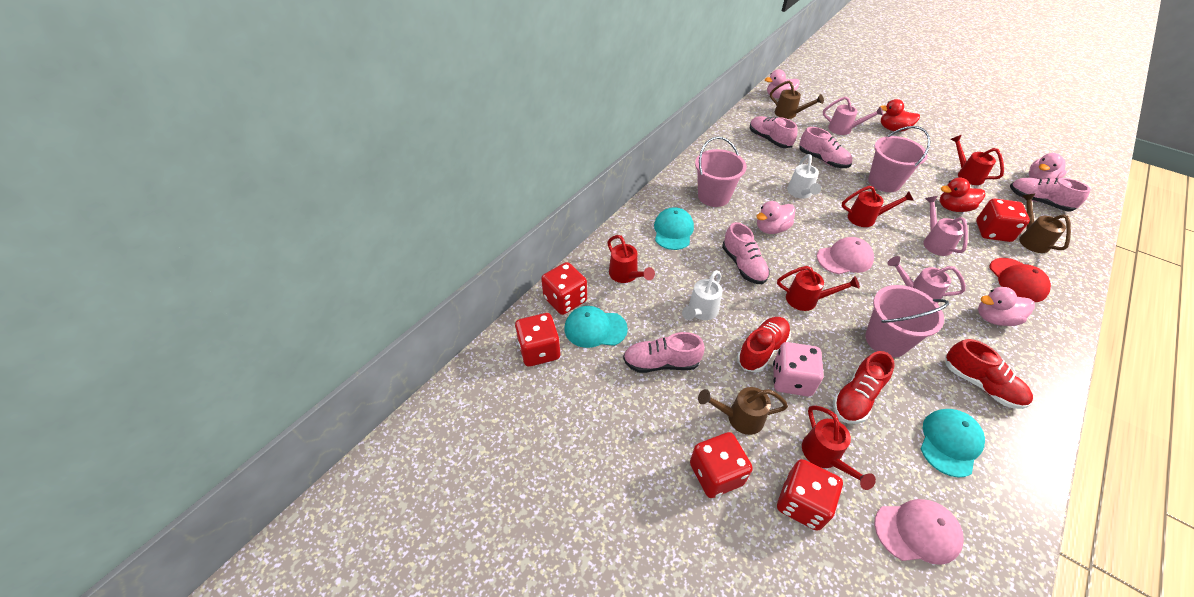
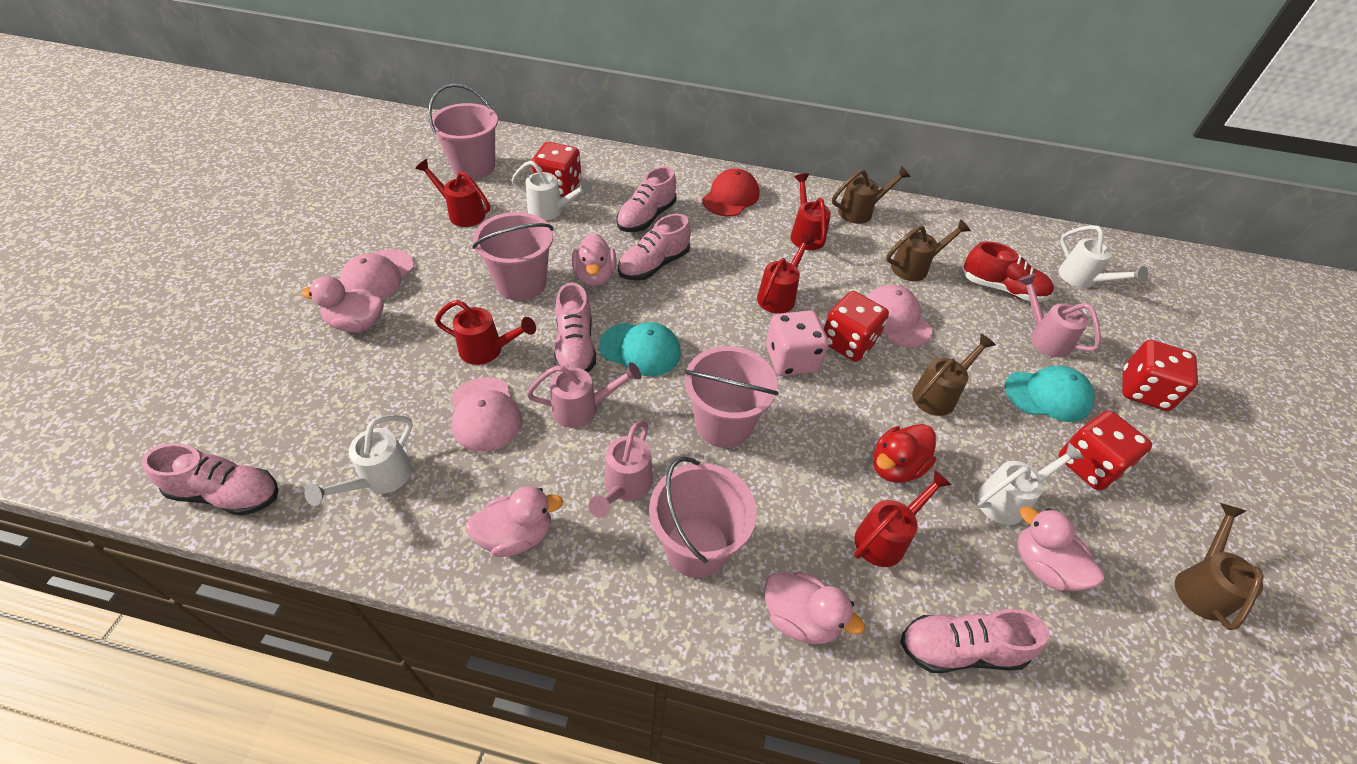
brown watering can: 3 -> 4
pink bucket: 3 -> 4
pink cap: 2 -> 3
pink duck: 4 -> 5
red dice: 5 -> 4
red duck: 2 -> 1
red shoe: 3 -> 1
turquoise cap: 3 -> 2
white watering can: 2 -> 4

